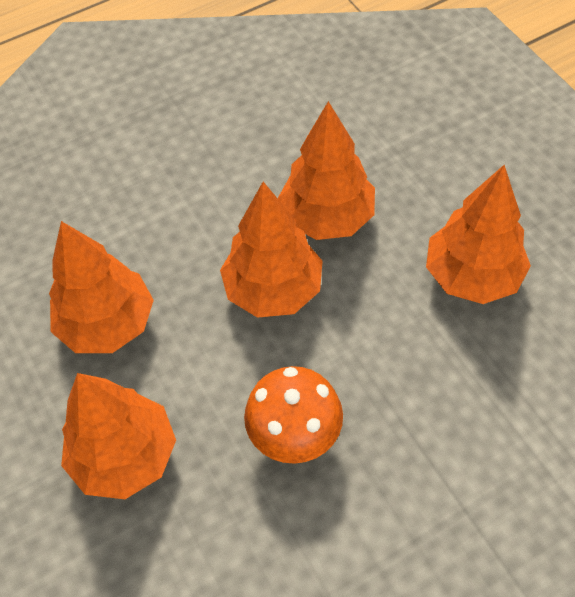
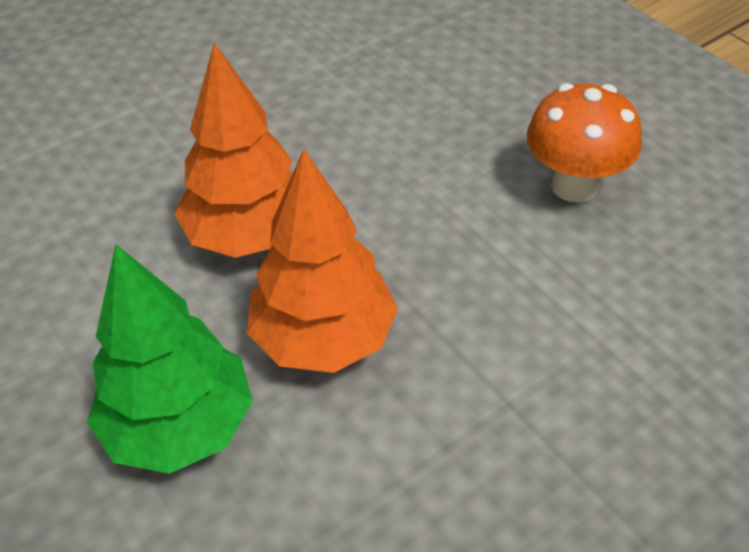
green tree: 0 -> 1
orange tree: 5 -> 2

